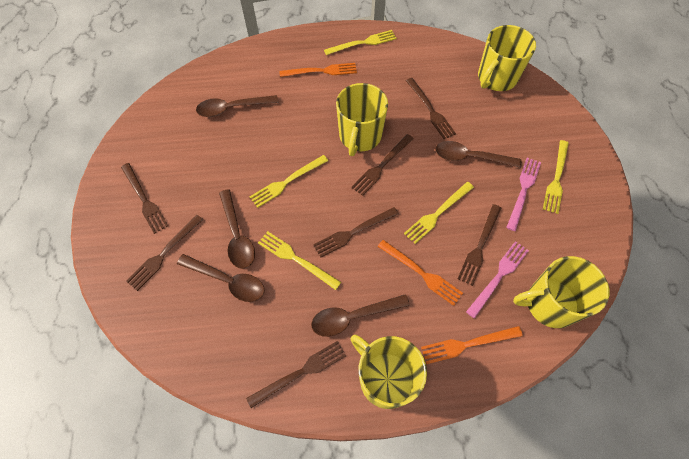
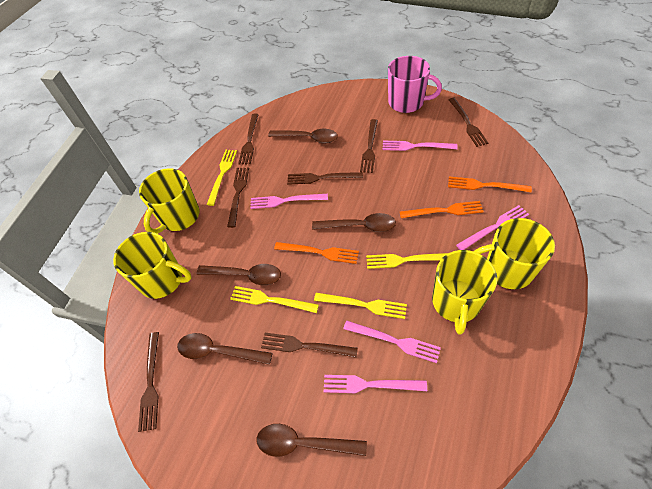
pink fork: 2 -> 5
pink mug: 0 -> 1
yellow fork: 5 -> 4

